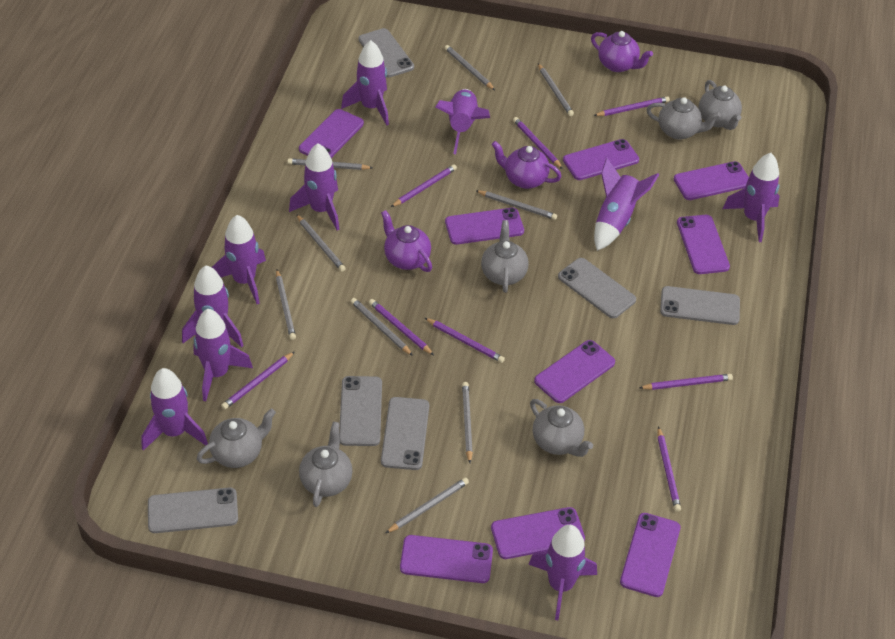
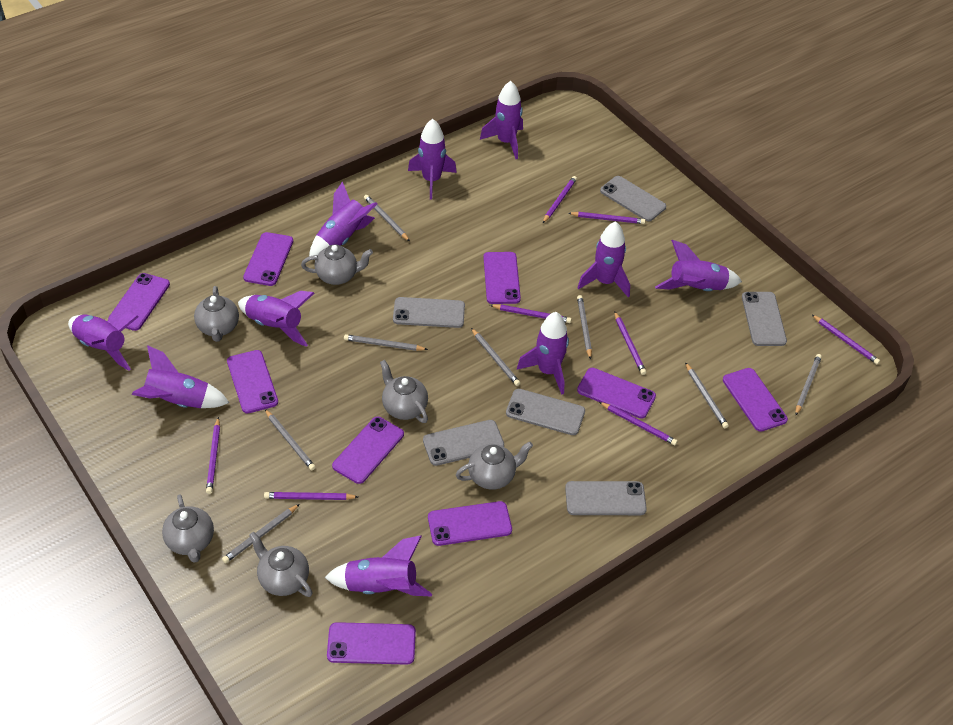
grey pencil: 9 -> 8
purple teapot: 3 -> 0

